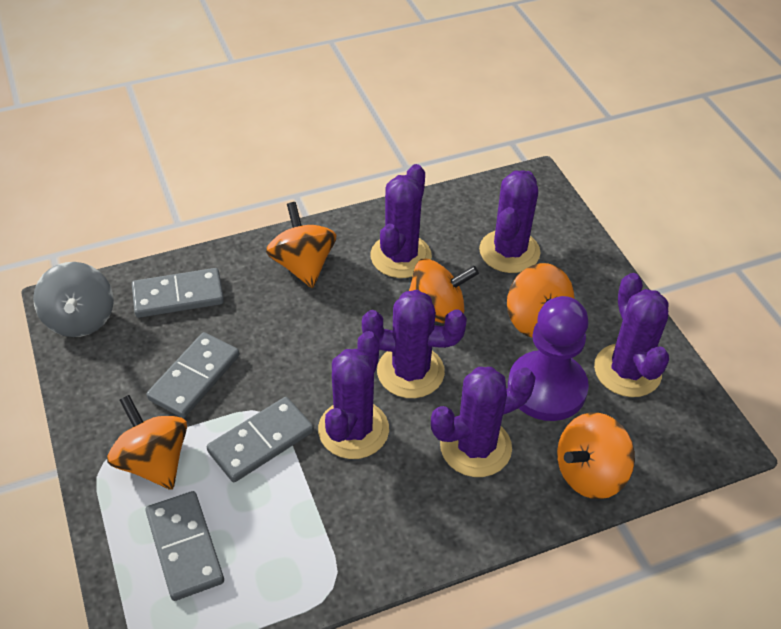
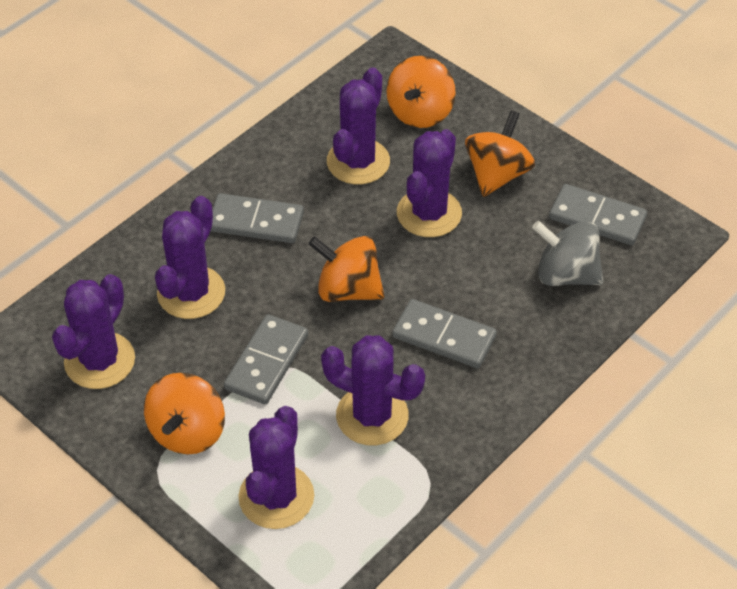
orange spinning top: 5 -> 4
purple pawn: 1 -> 0

